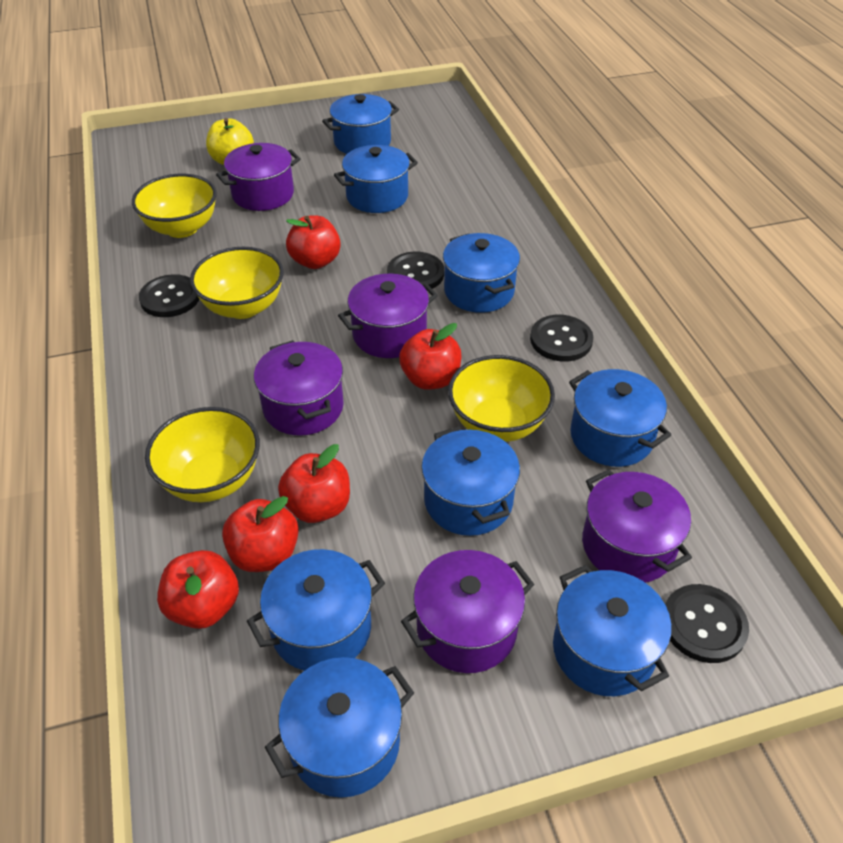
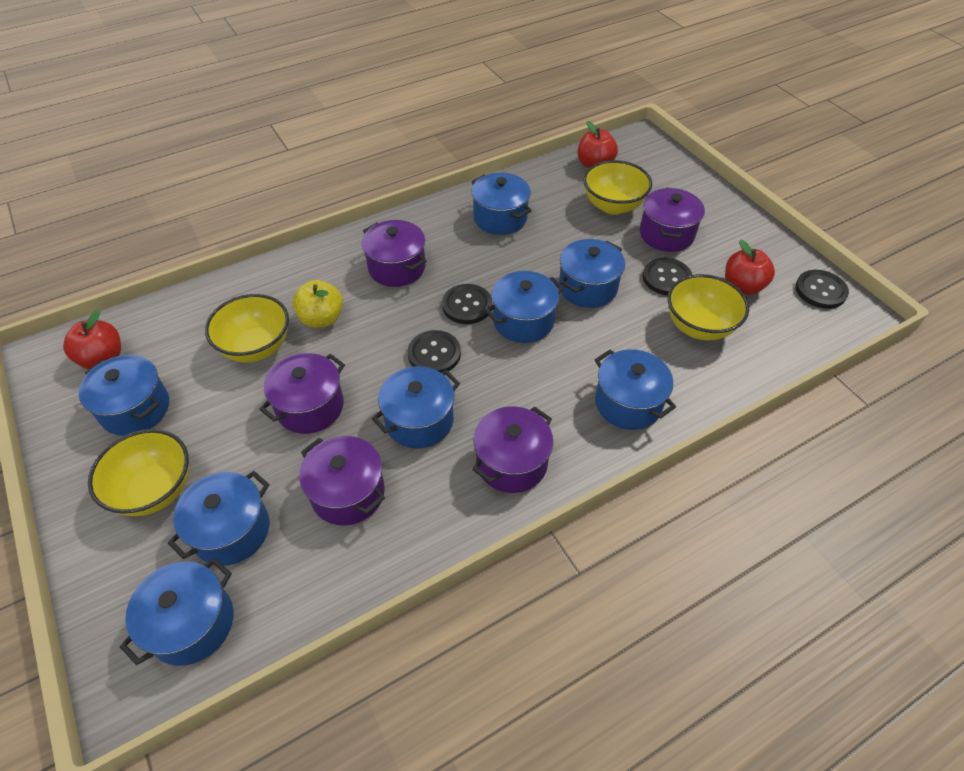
red apple: 5 -> 3

